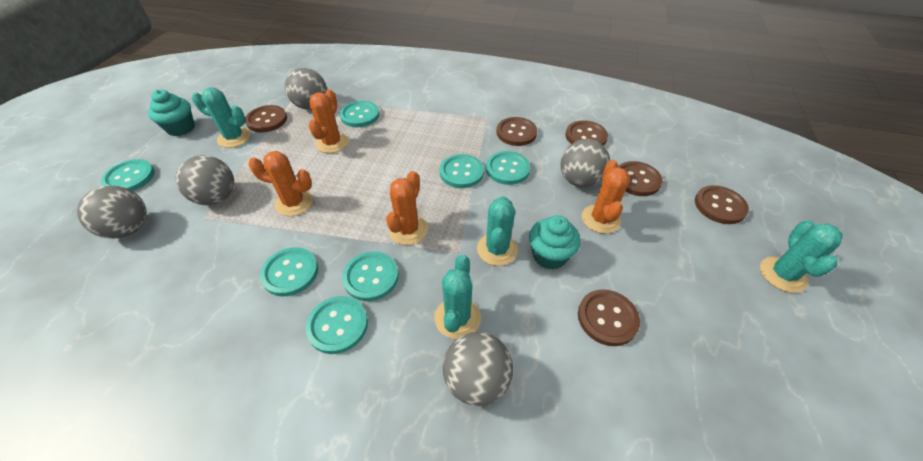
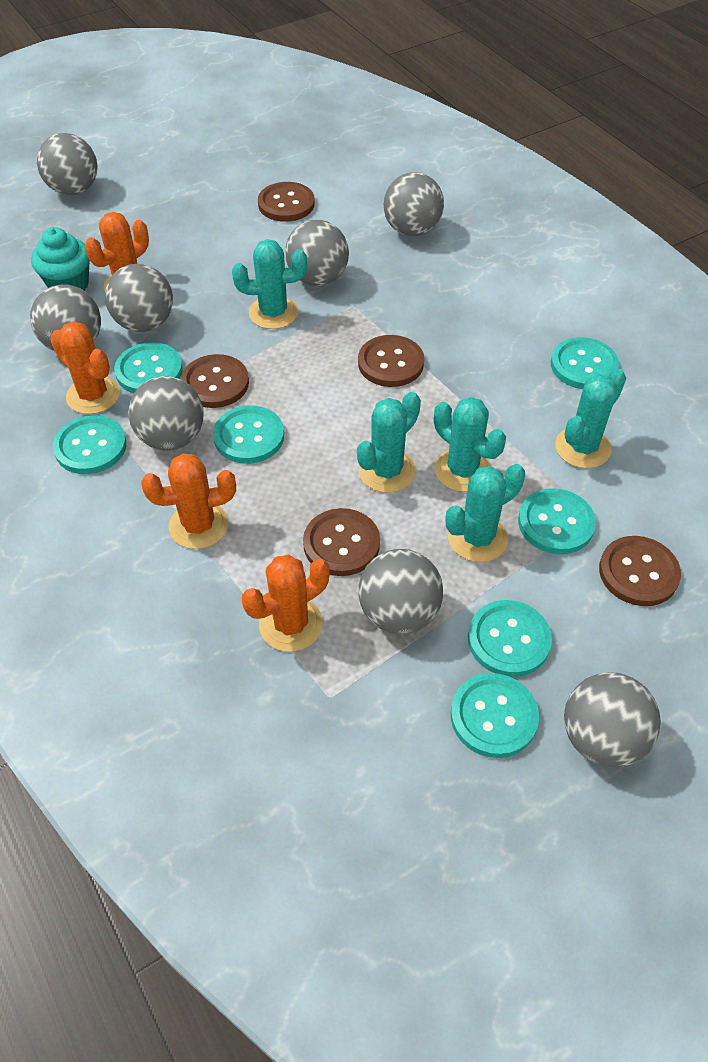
brown button: 6 -> 5
grey ball: 5 -> 8
turquoise cactus: 4 -> 5
turquoise cupcake: 2 -> 1

